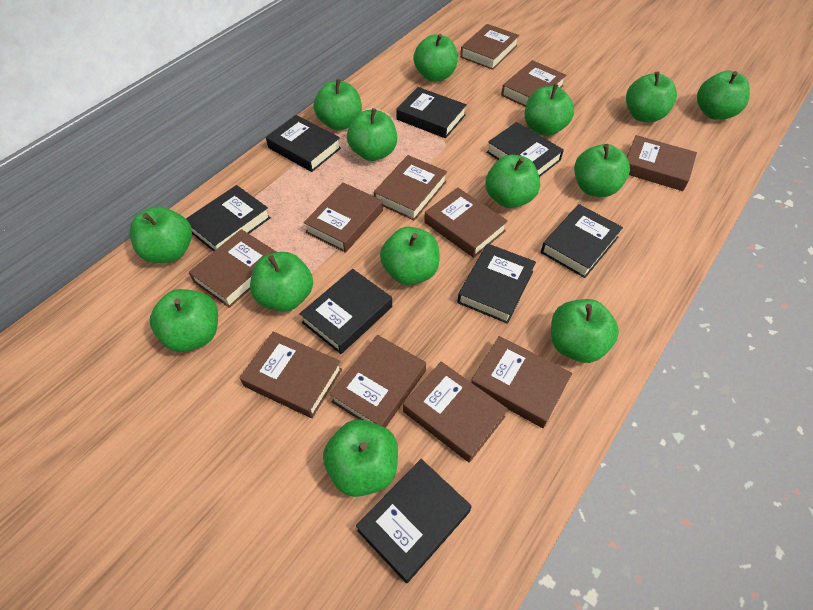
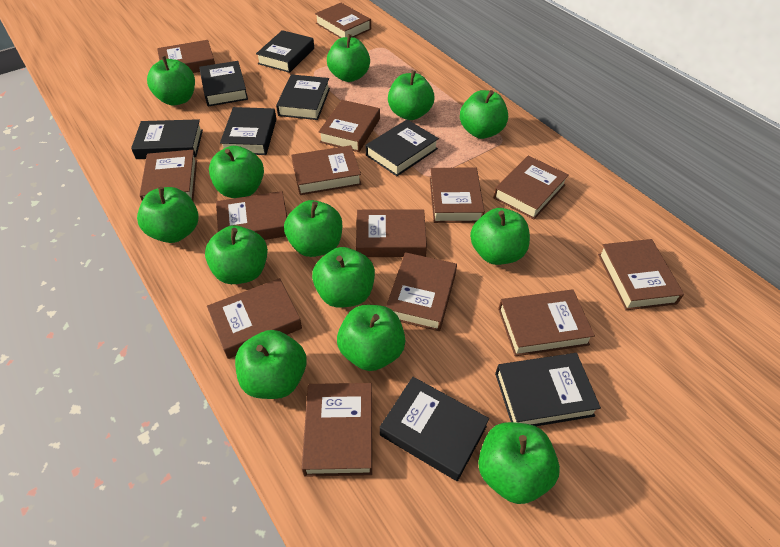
brown book: 11 -> 14
green apple: 14 -> 13

